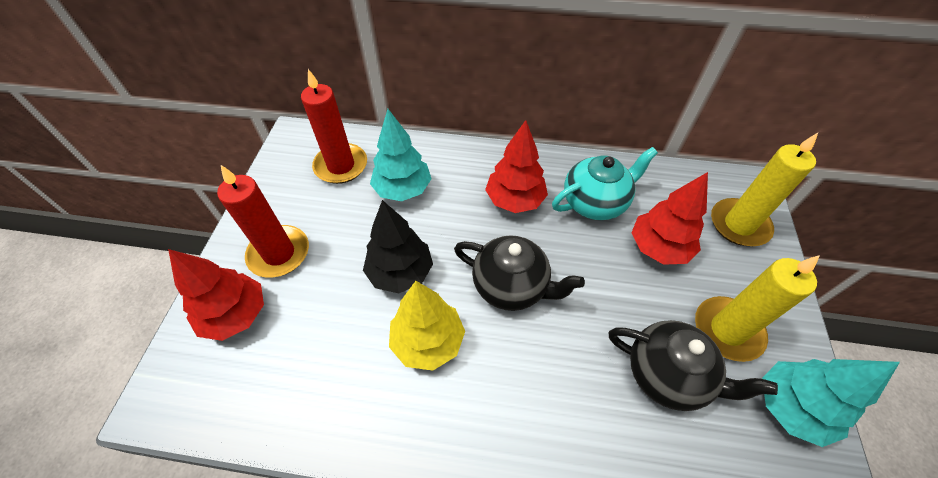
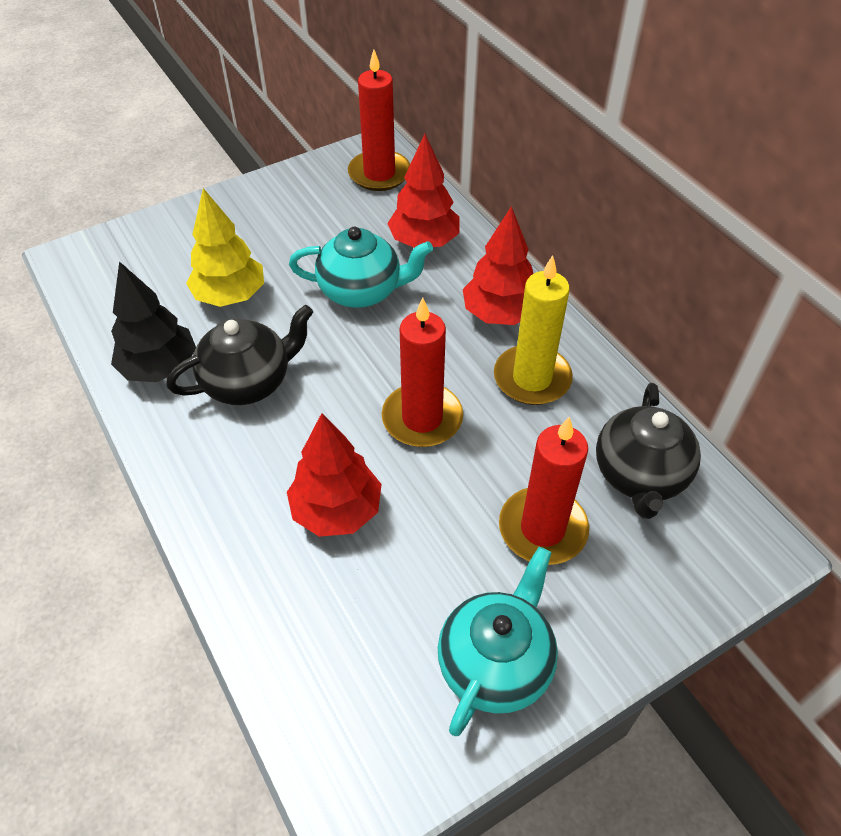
red candle: 2 -> 3
turquoise teapot: 1 -> 2
turquoise tree: 2 -> 0
yellow candle: 2 -> 1

